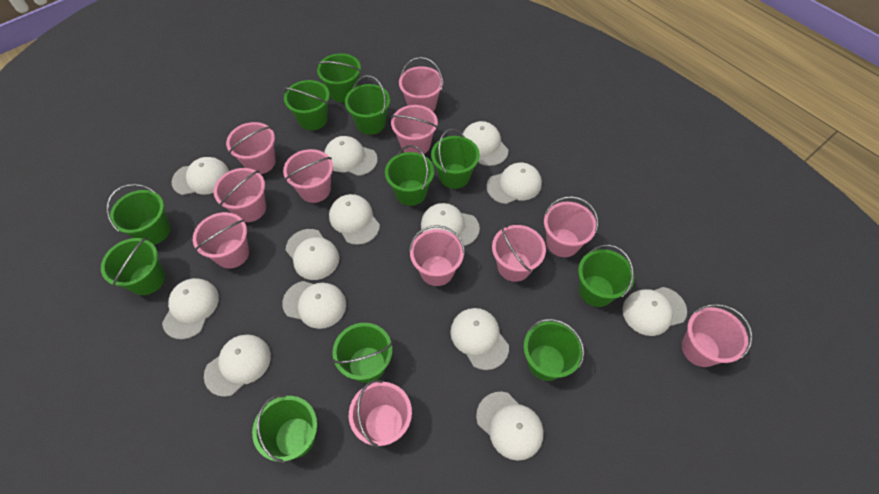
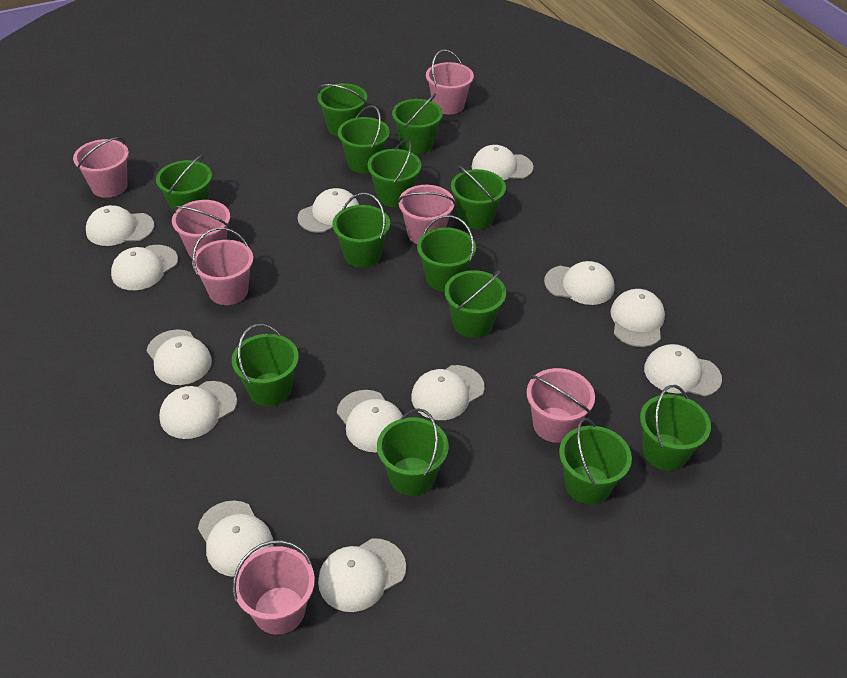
green bucket: 11 -> 13
pink bucket: 11 -> 7

